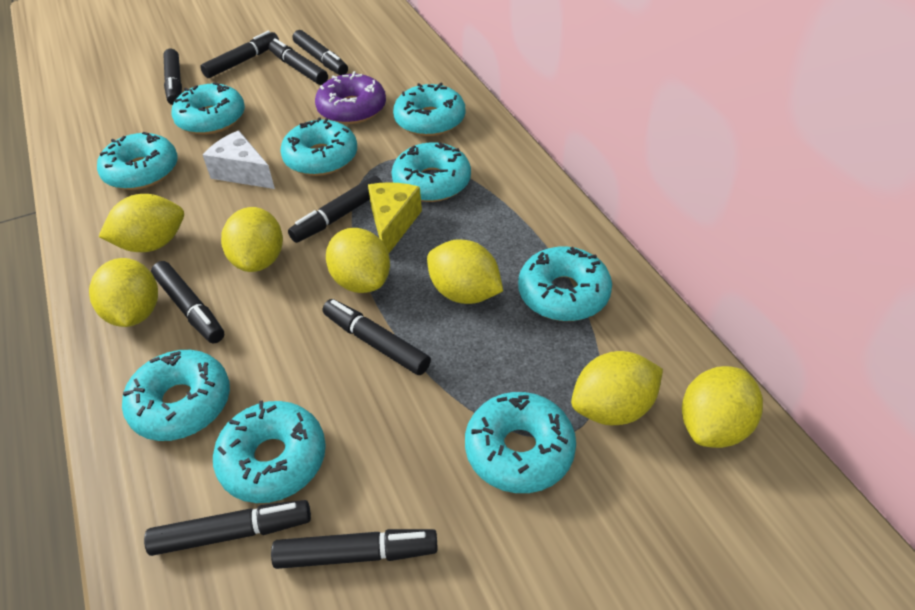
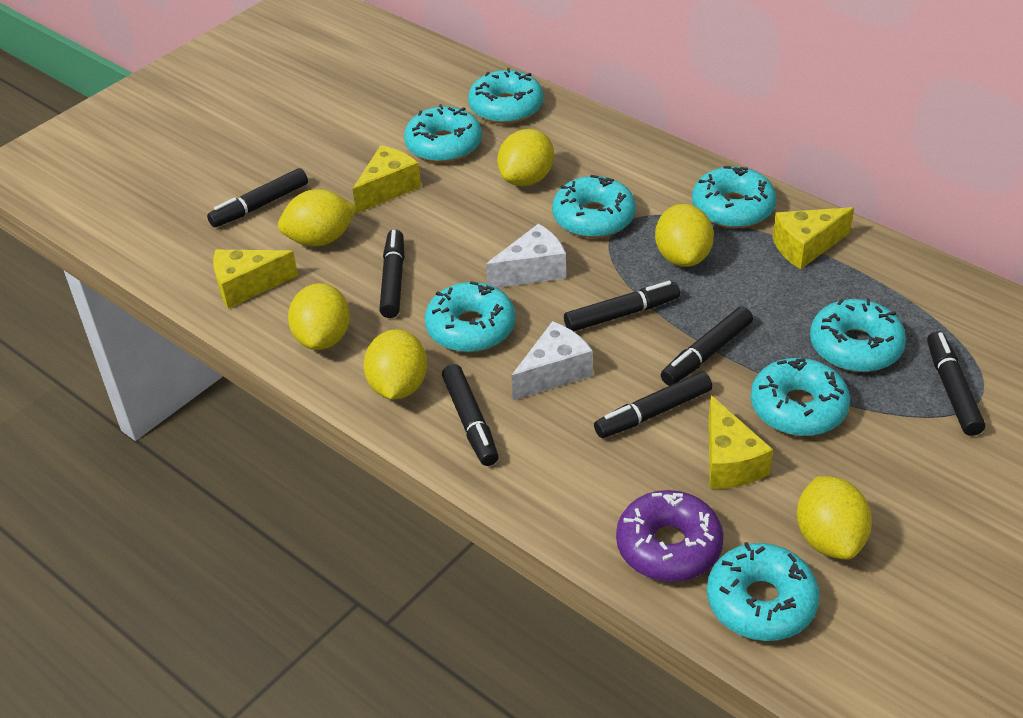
black marker: 9 -> 7
turquoise donut: 9 -> 8
white cheese: 1 -> 2
yellow cheese: 1 -> 4
yellow lemon: 7 -> 6

